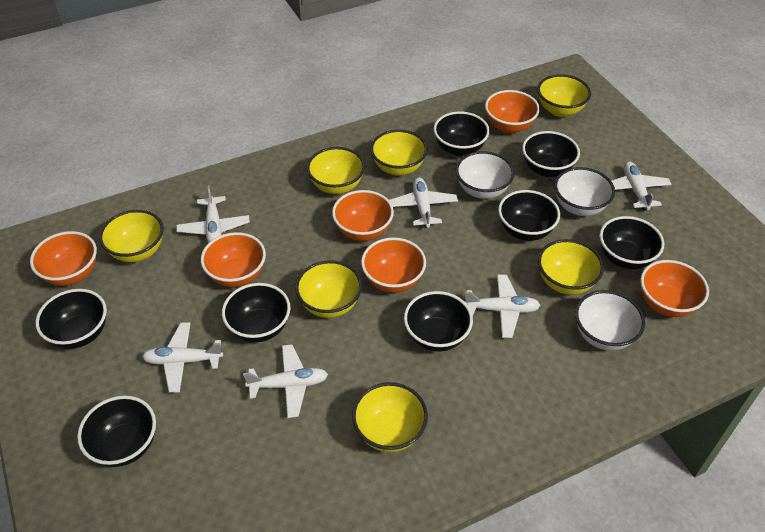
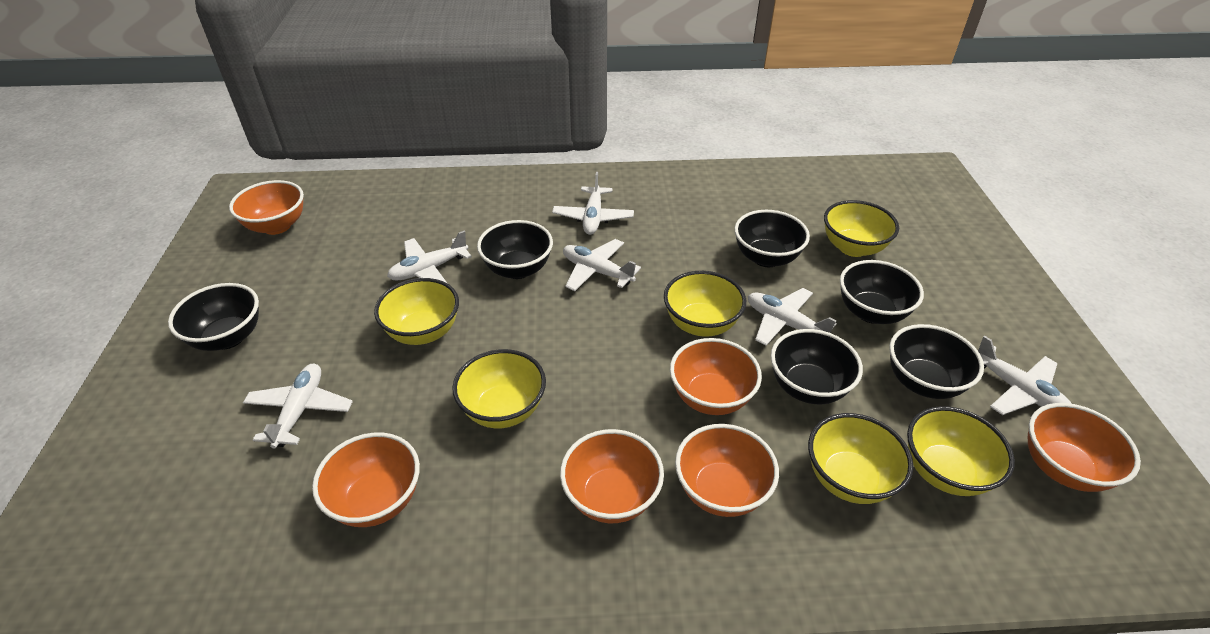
black bowl: 8 -> 6
white bowl: 3 -> 0
yellow bowl: 7 -> 6

